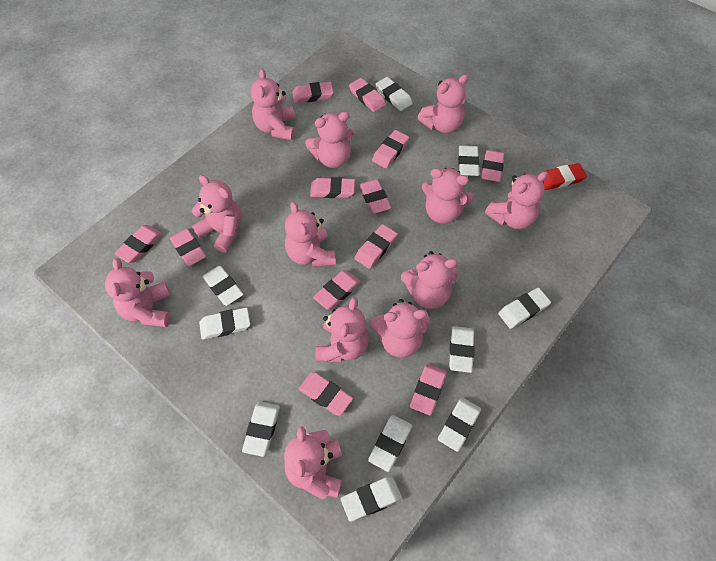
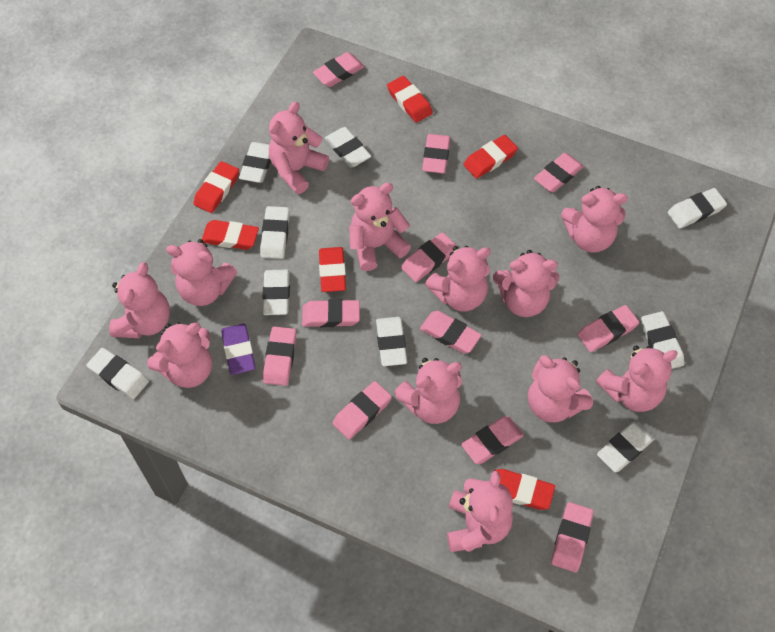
pink eraser: 12 -> 11
purple eraser: 0 -> 1
red eraser: 1 -> 6
white eraser: 10 -> 9

